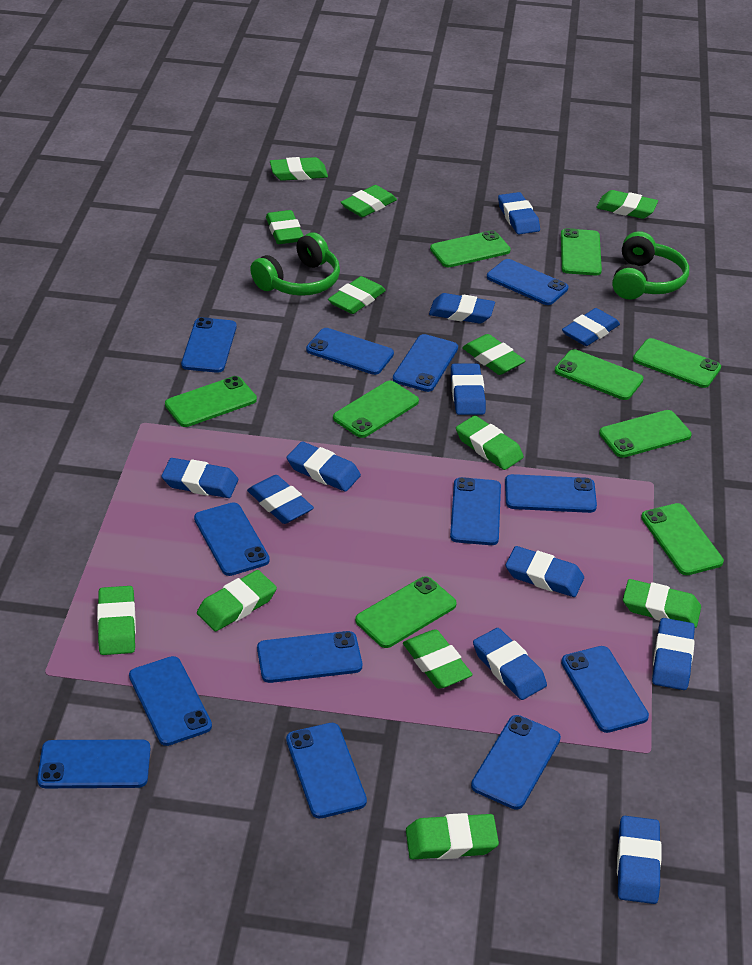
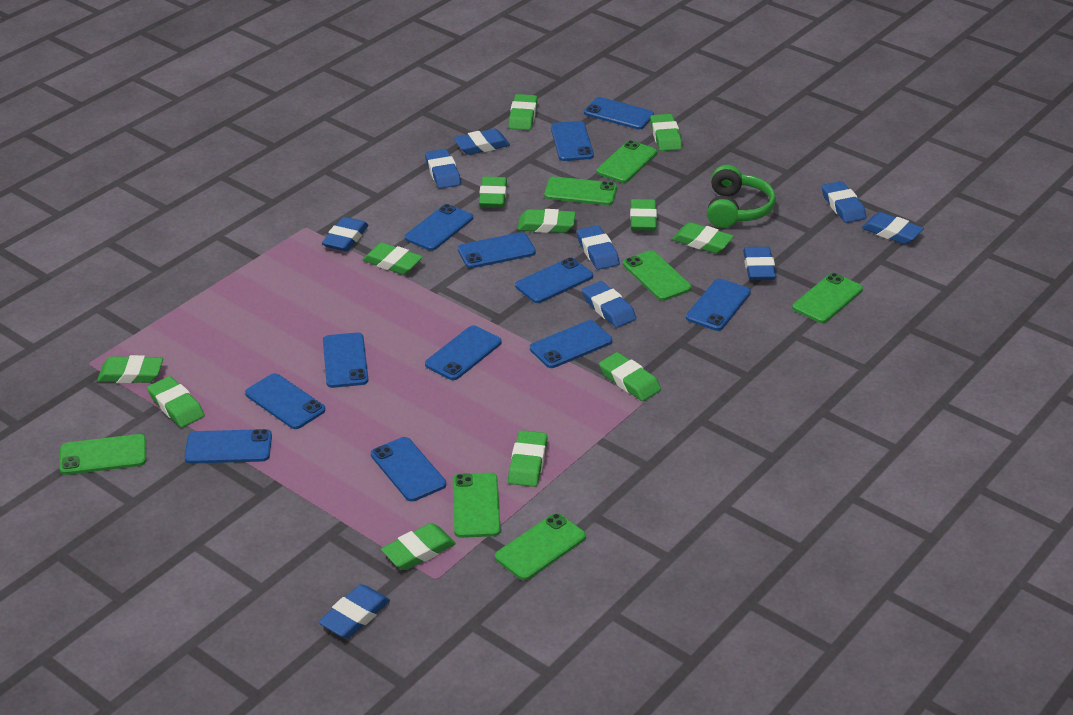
blue eraser: 11 -> 9
blue phone: 13 -> 12
green headphones: 2 -> 1
green phone: 9 -> 7

